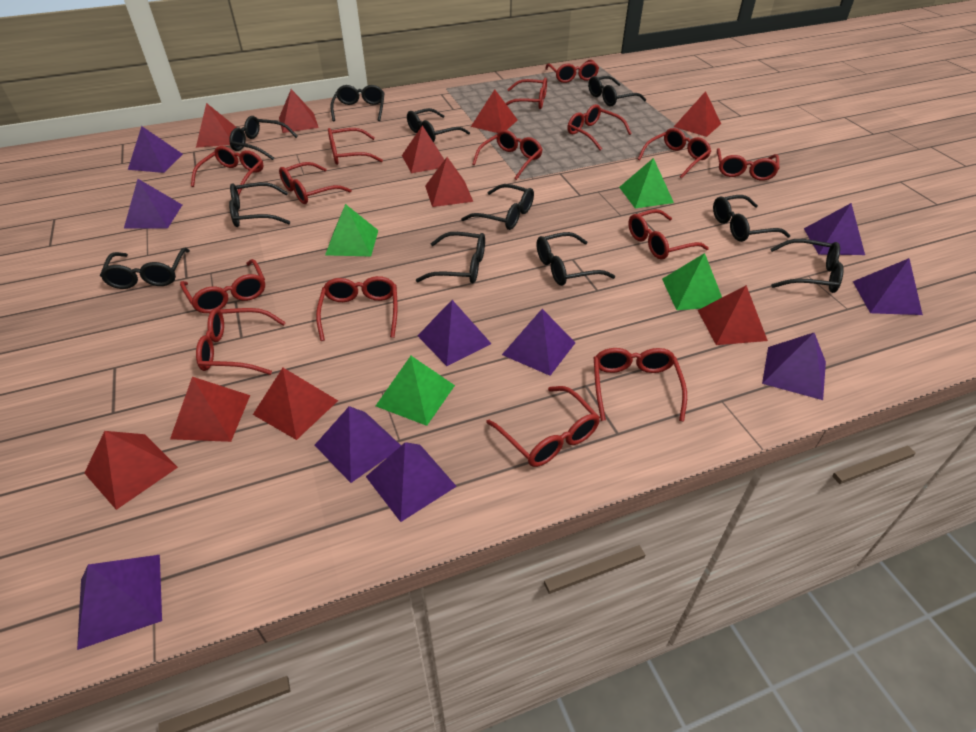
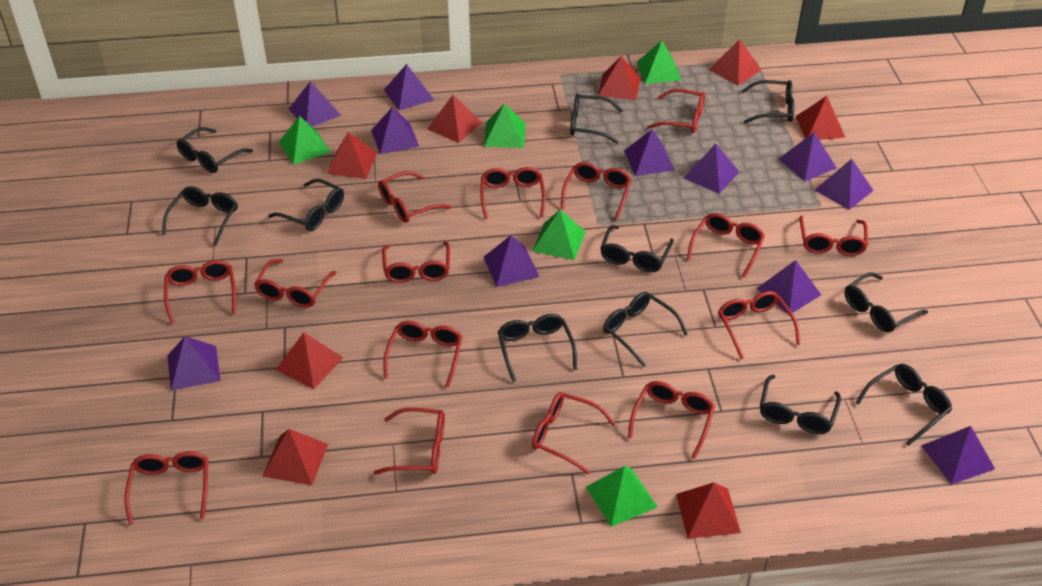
green pyramid: 4 -> 5
purple pyramid: 10 -> 11
red pyramid: 10 -> 8

